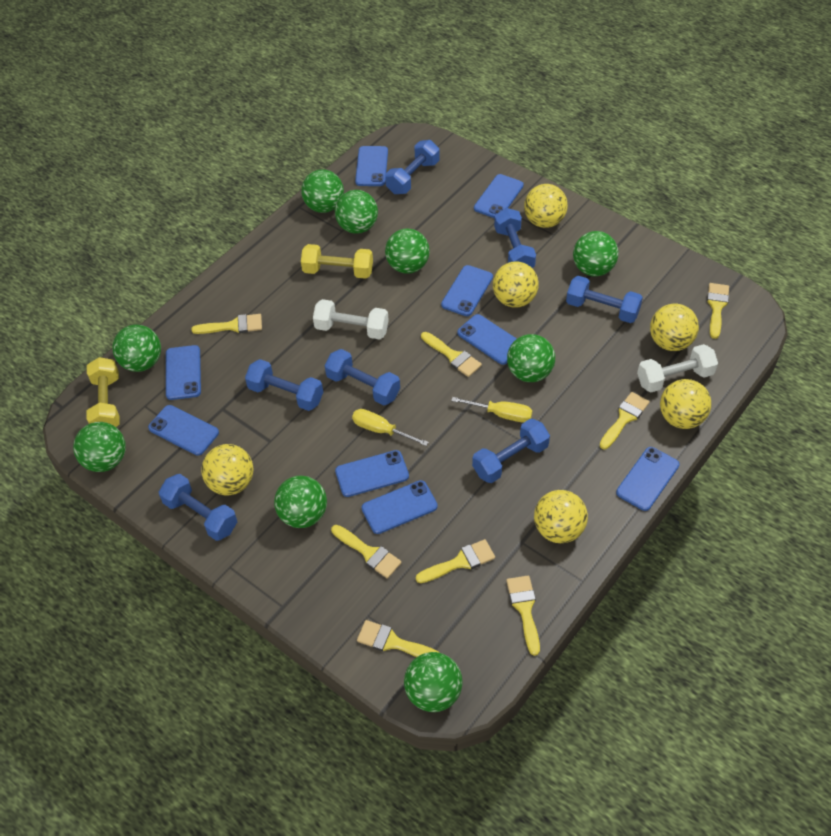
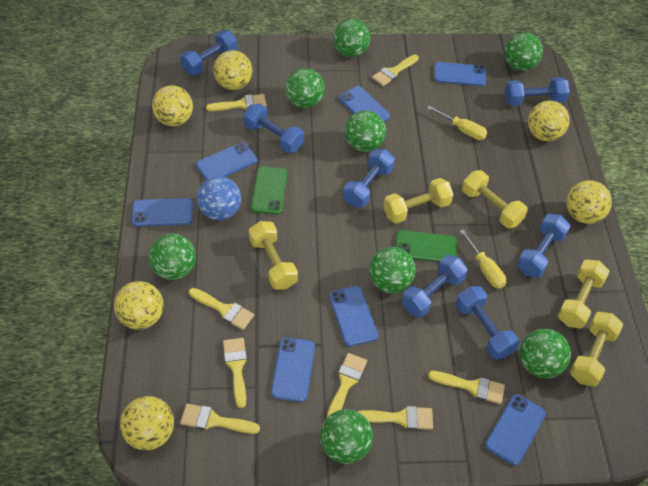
blue ball: 0 -> 1
blue phone: 9 -> 7
green ball: 9 -> 8
green phone: 0 -> 2
white dumbbell: 2 -> 0
yellow dumbbell: 2 -> 5

